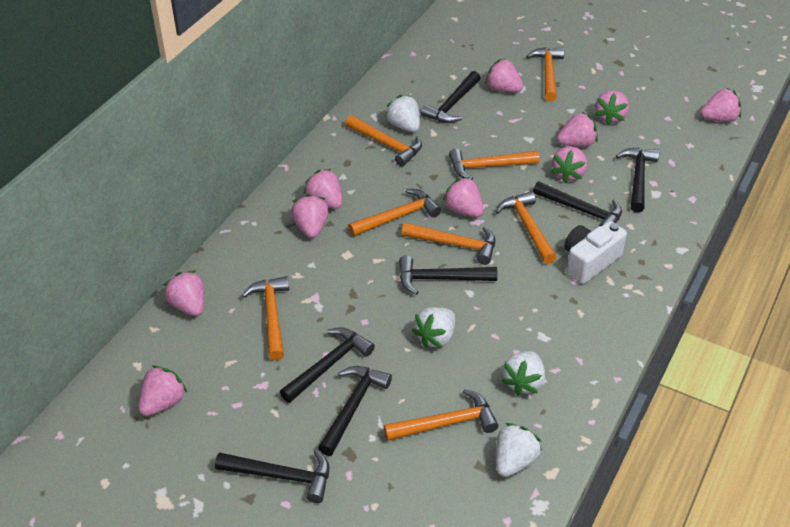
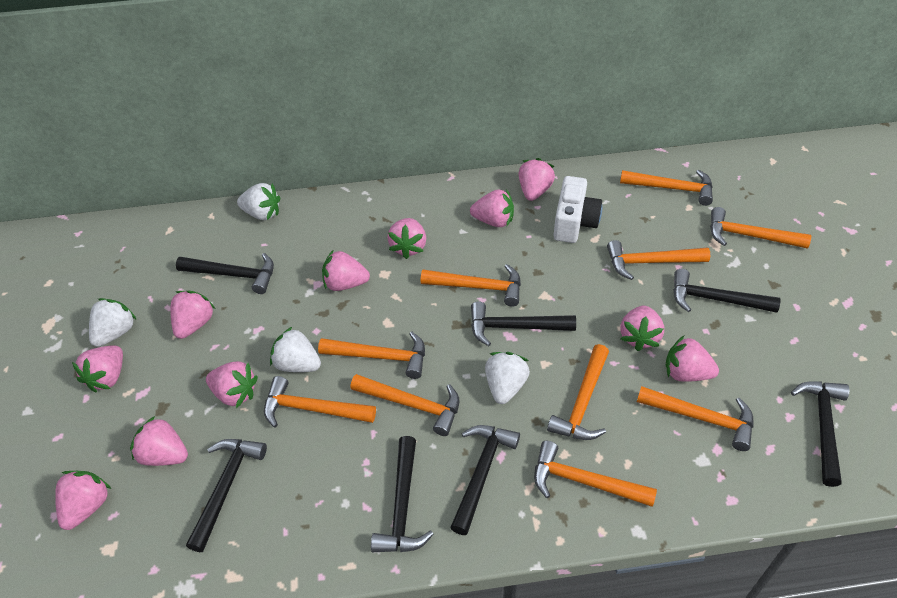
orange hammer: 8 -> 10
pink strawberry: 10 -> 11

